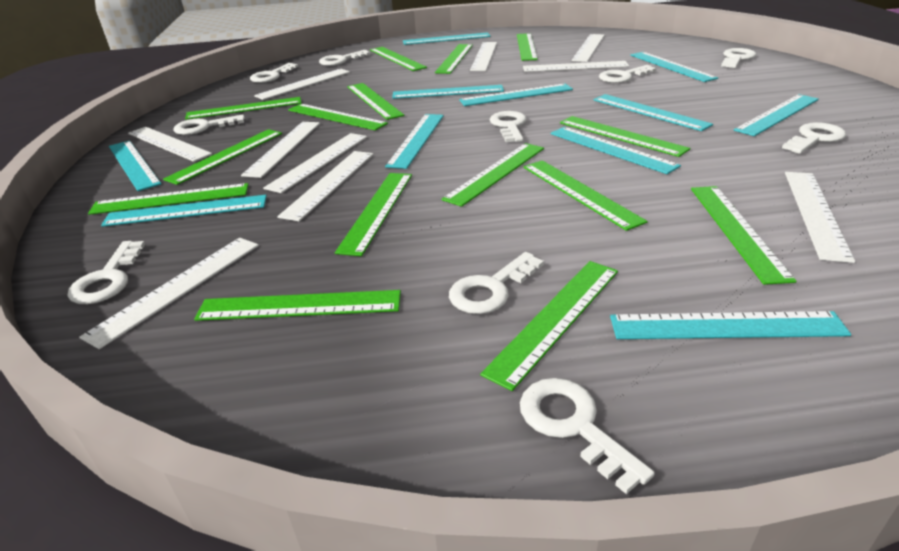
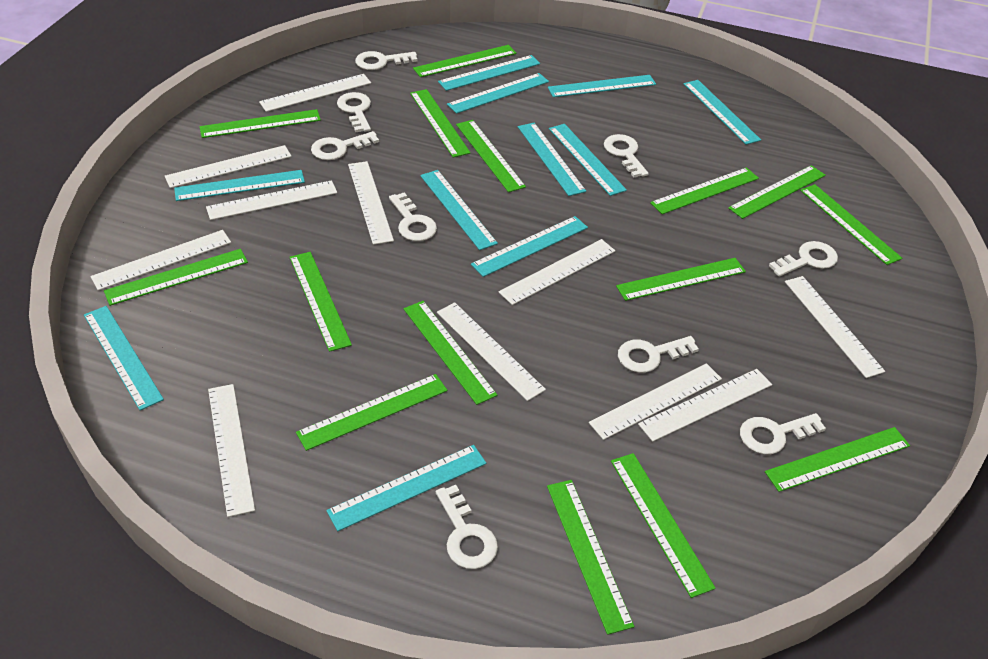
white key: 10 -> 9
white ruler: 10 -> 11

